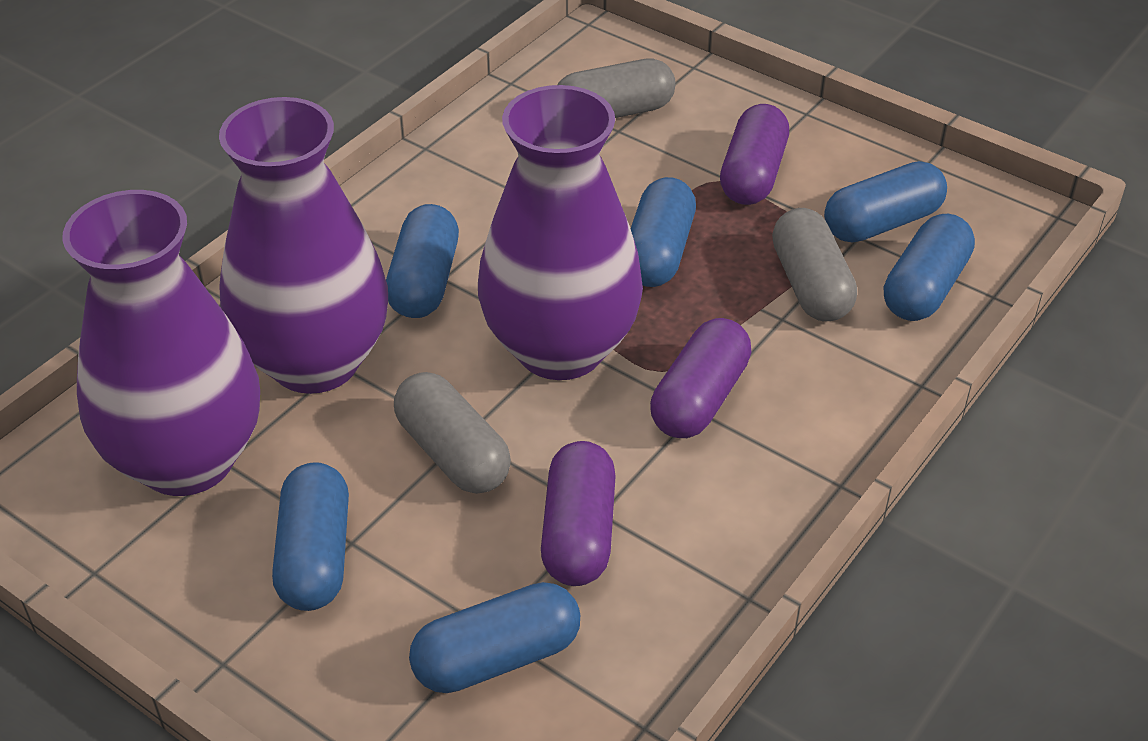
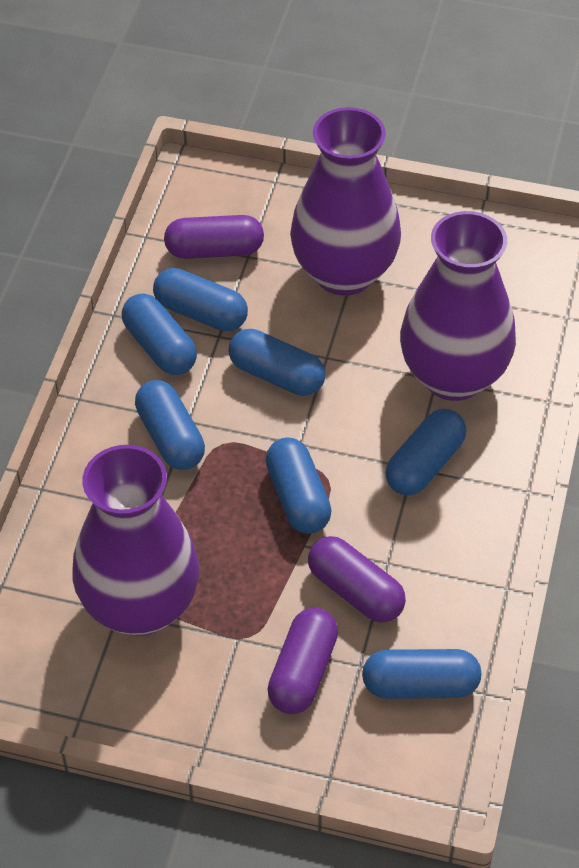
blue capsule: 6 -> 7
grey capsule: 3 -> 0

